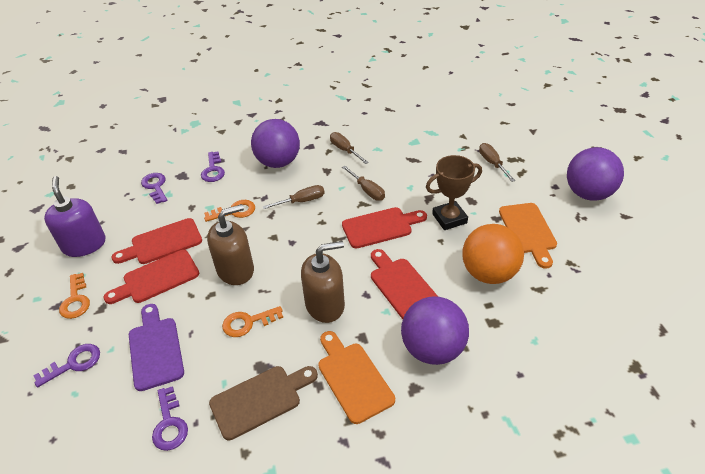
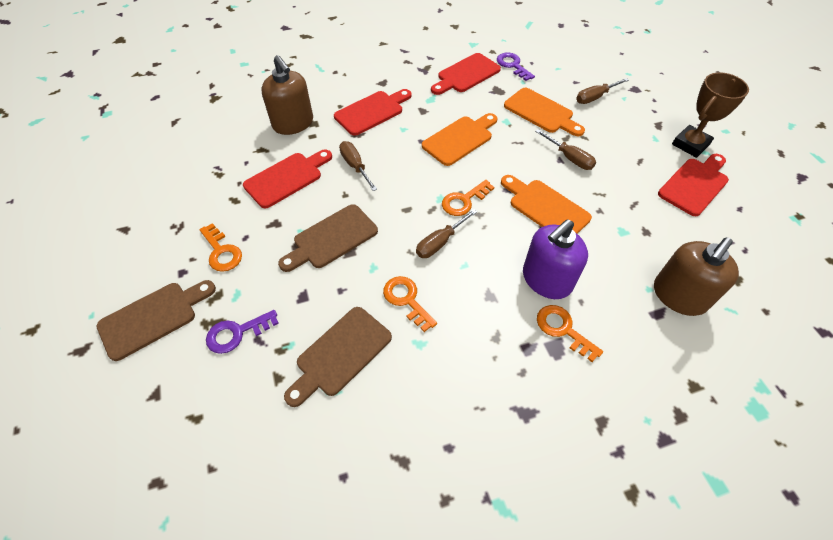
brown cutting board: 1 -> 3
orange ball: 1 -> 0
orange cutting board: 2 -> 3
orange key: 3 -> 4
purple ball: 3 -> 0
purple cutting board: 1 -> 0
purple key: 4 -> 2

